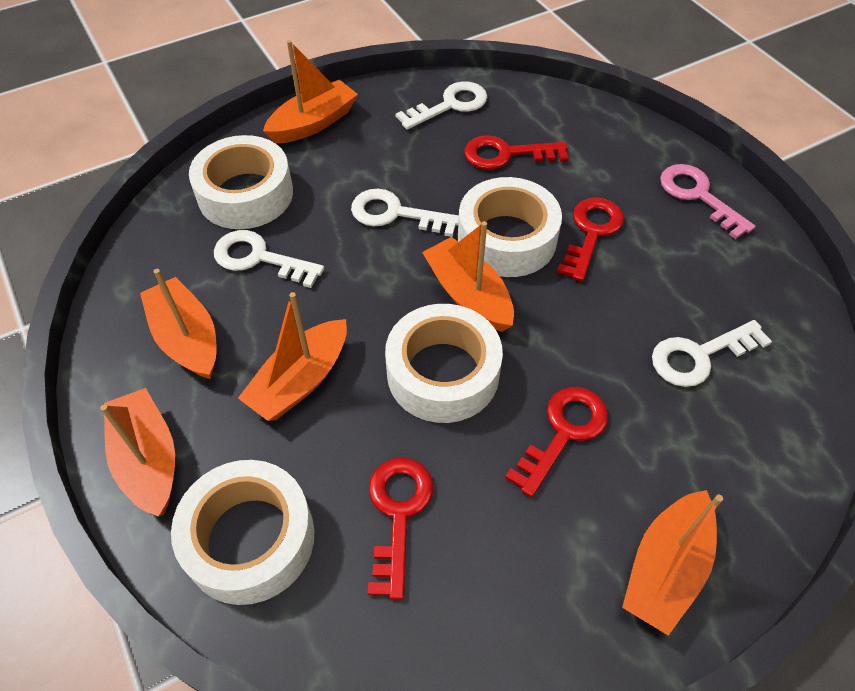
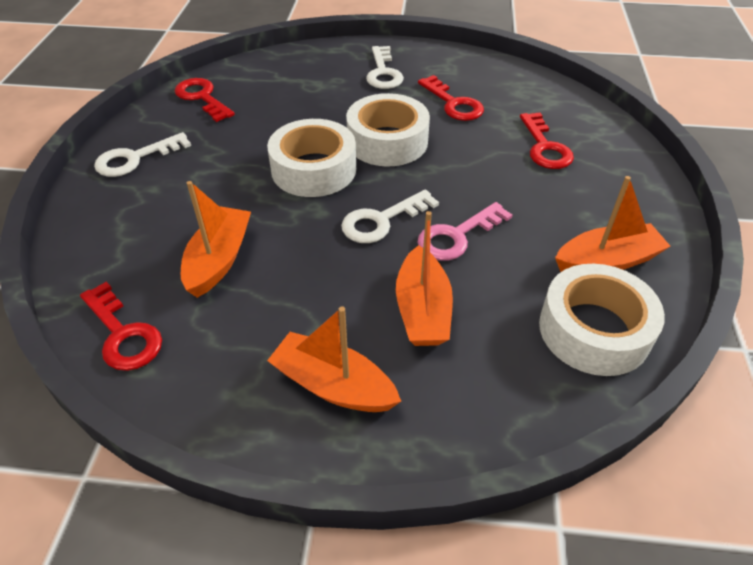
orange boat: 6 -> 4
white key: 4 -> 3
white tape: 4 -> 3

